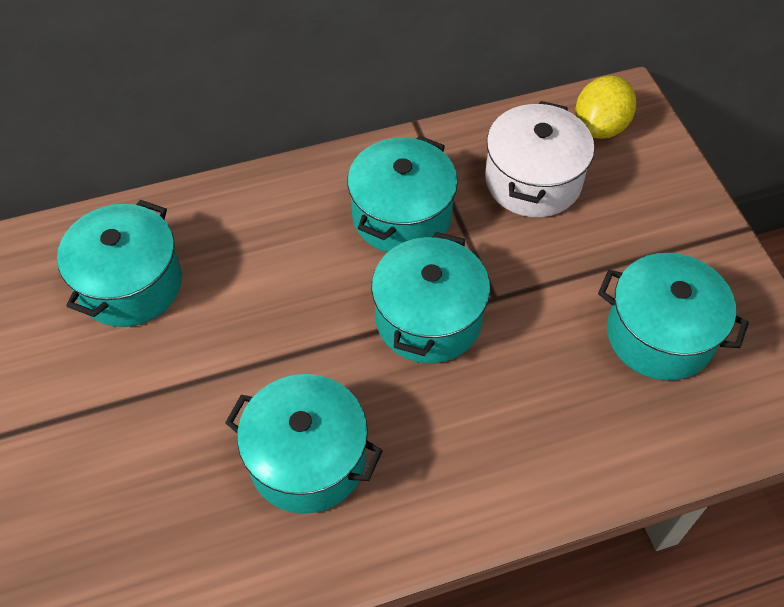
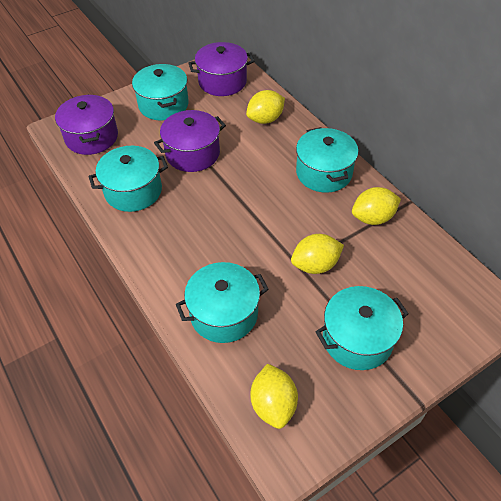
purple pot: 0 -> 3
white pot: 1 -> 0
yellow lemon: 1 -> 4

